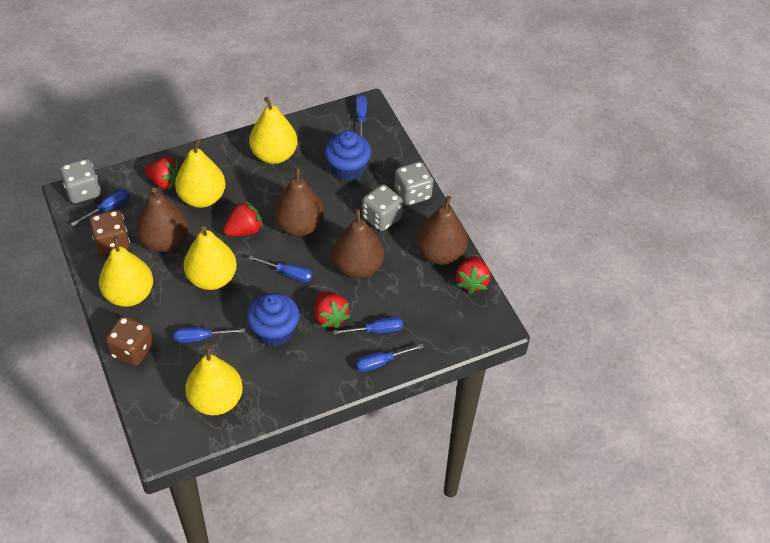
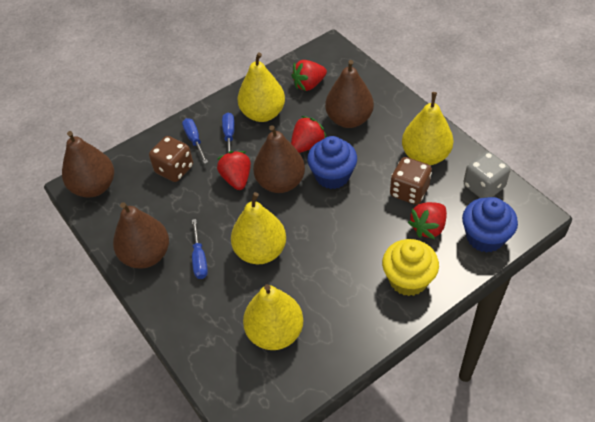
blue screwdriver: 6 -> 3
grey dice: 3 -> 1
yellow cupcake: 0 -> 1
yellow pear: 5 -> 4

